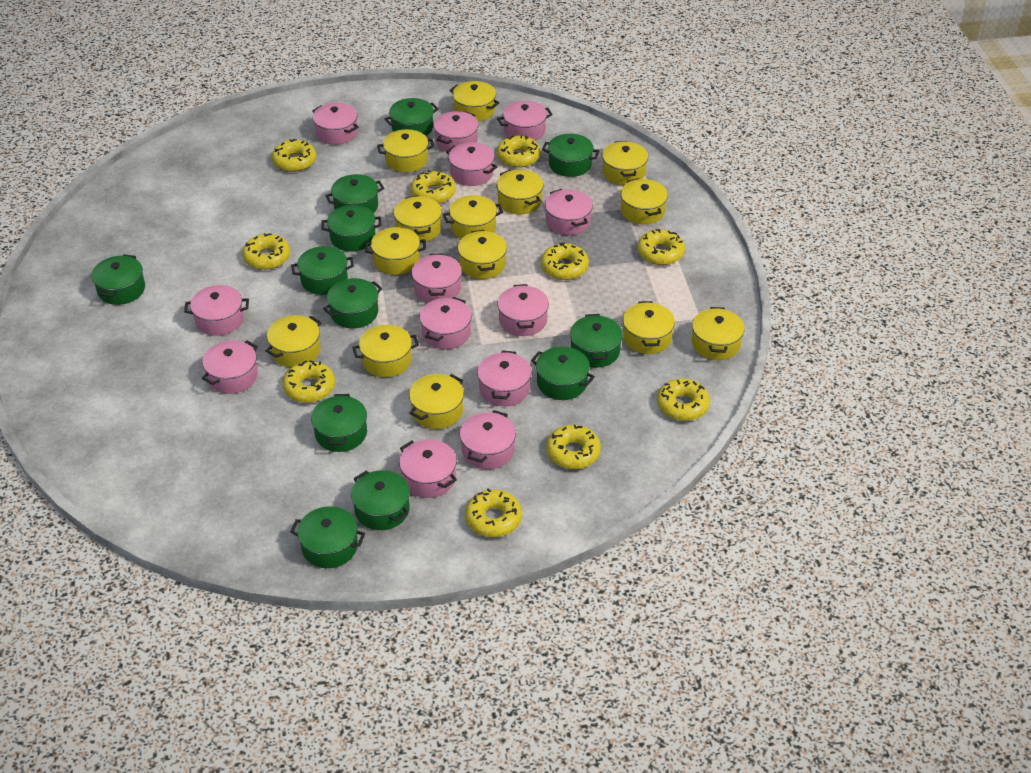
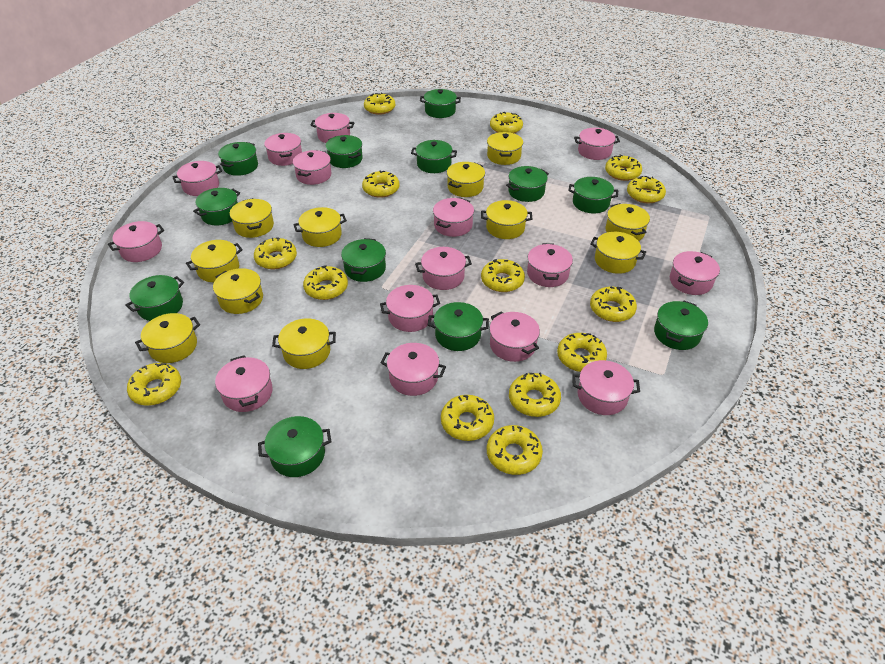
pink pot: 13 -> 15
yellow donut: 10 -> 14
yellow pot: 14 -> 11

